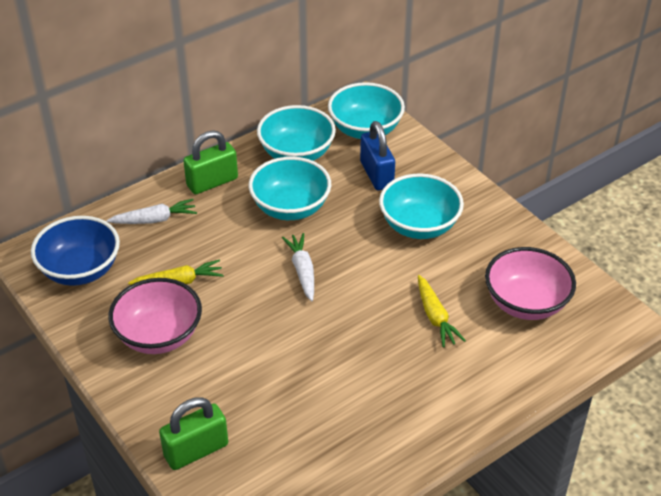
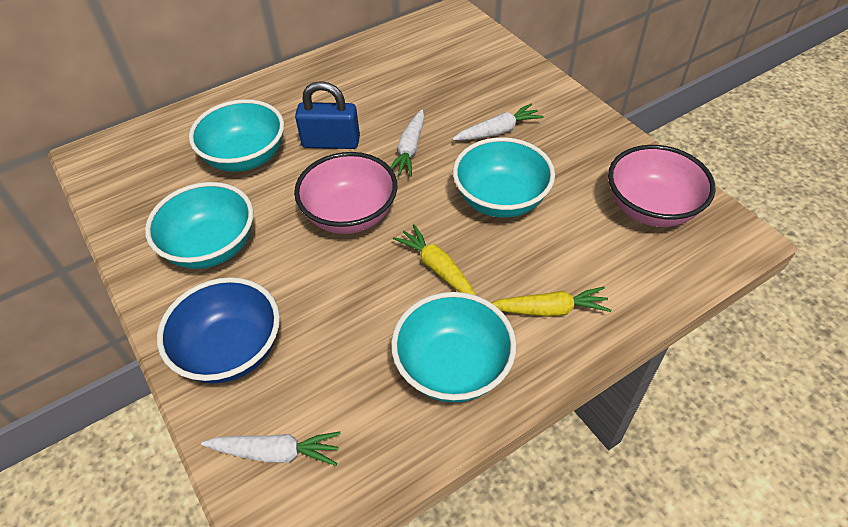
green padlock: 2 -> 0
white carrot: 2 -> 3

